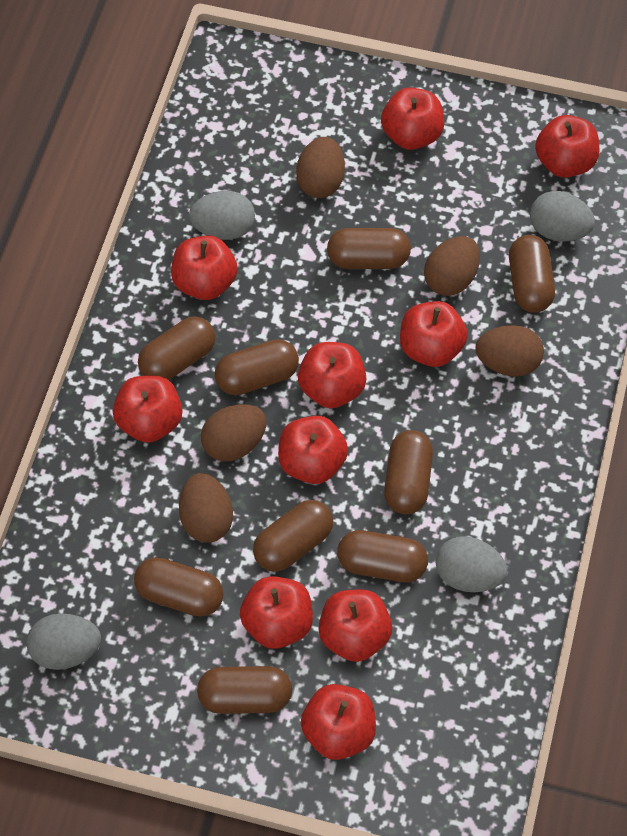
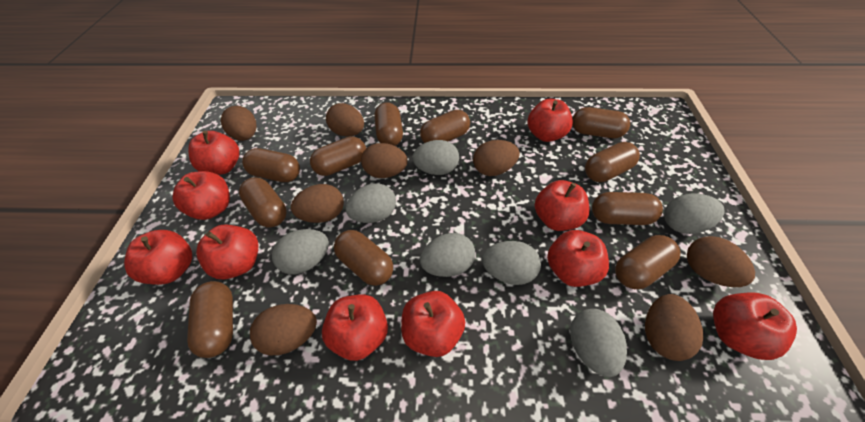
brown capsule: 9 -> 11
brown egg: 5 -> 8
grey egg: 4 -> 7

